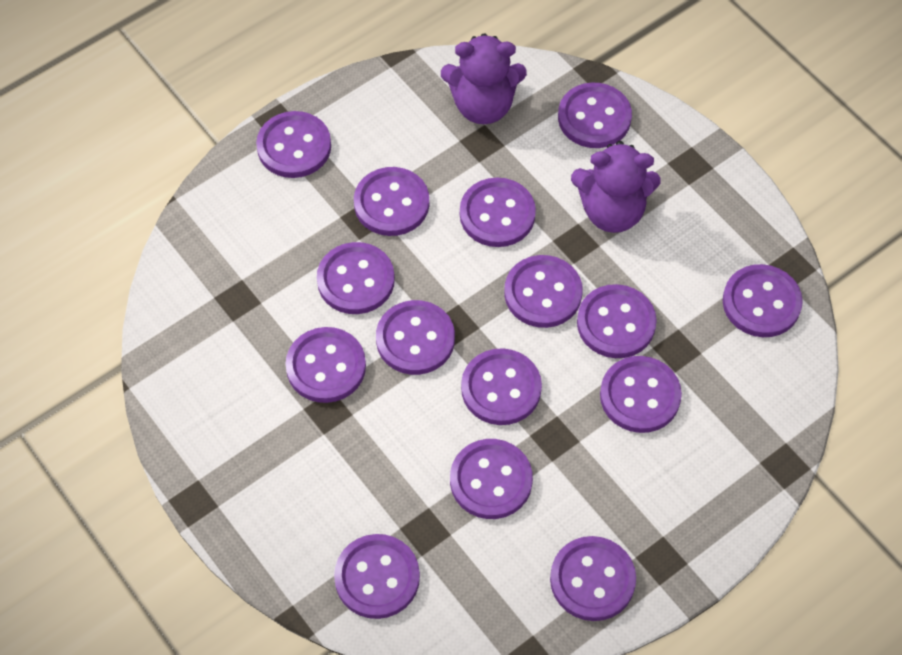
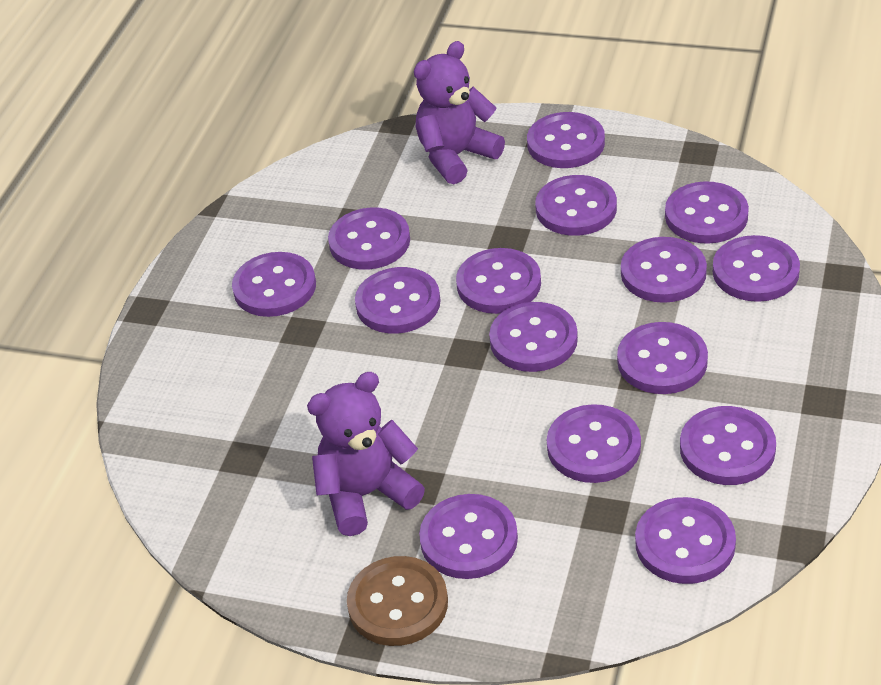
brown button: 0 -> 1

